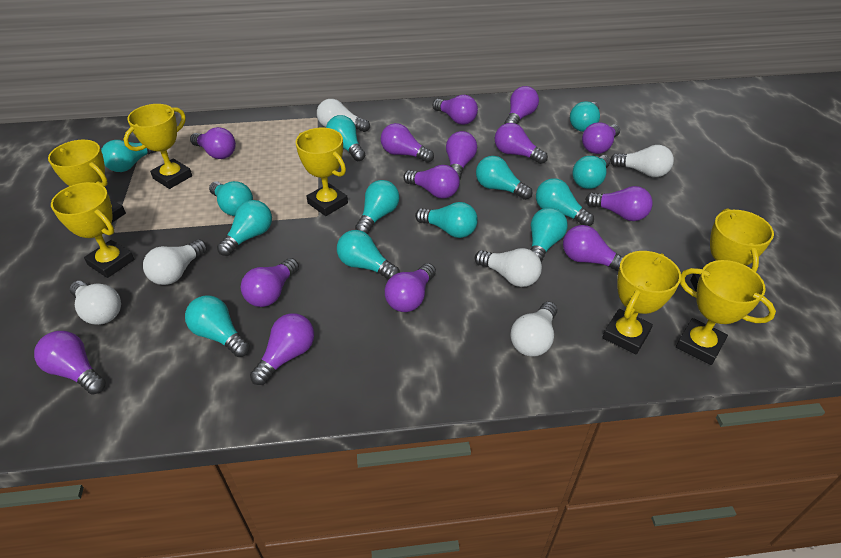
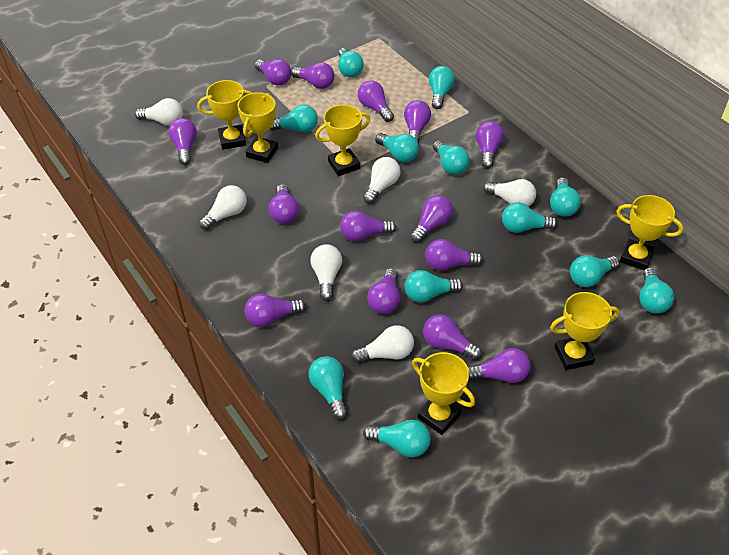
turquoise light bulb: 13 -> 12
yellow trophy: 7 -> 6

